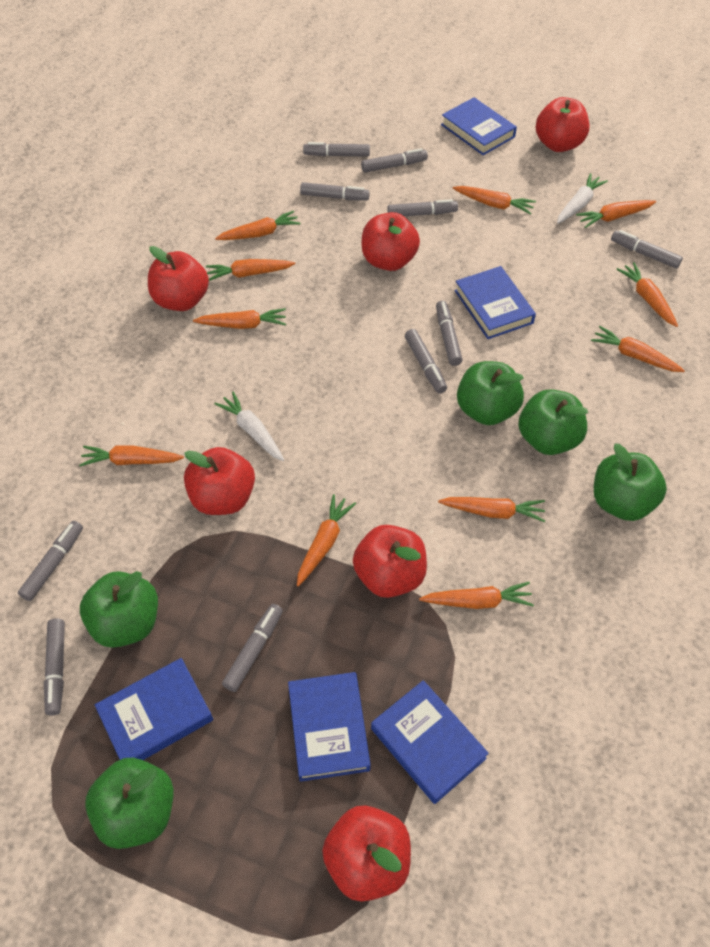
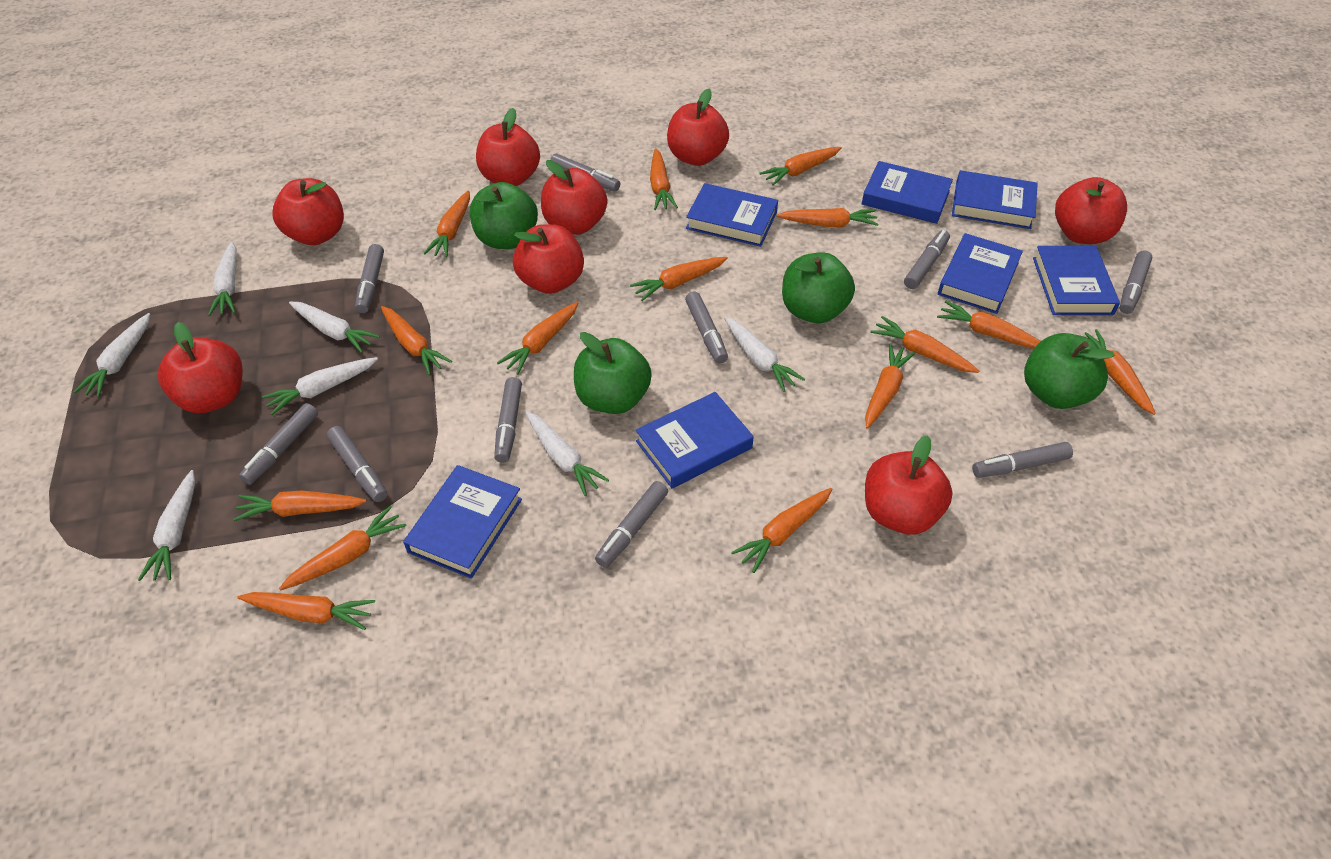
blue book: 5 -> 7
green apple: 5 -> 4
orange carrot: 11 -> 15
red apple: 6 -> 8
white carrot: 2 -> 7

